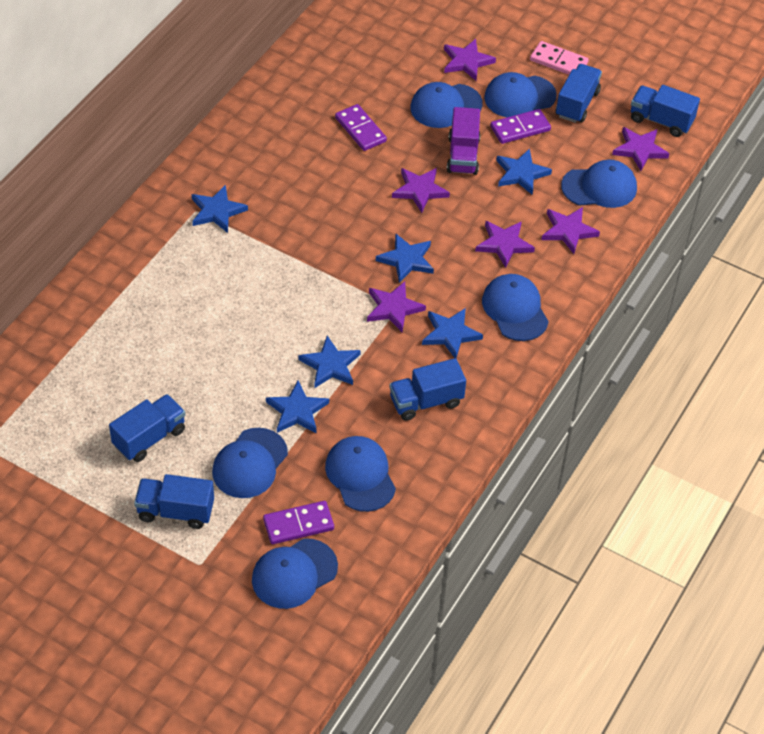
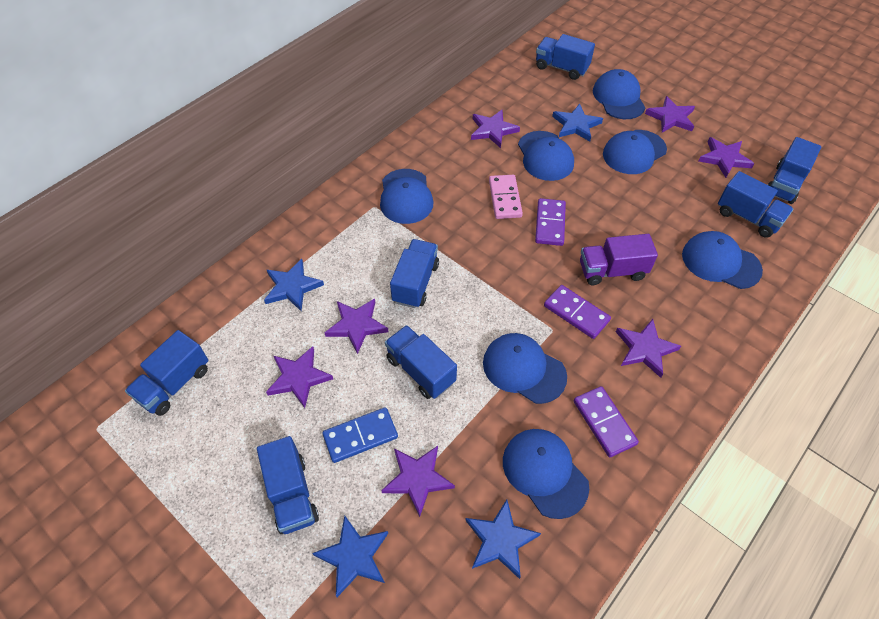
blue domino: 0 -> 1
blue star: 6 -> 4
blue truck: 5 -> 7
purple star: 6 -> 7

